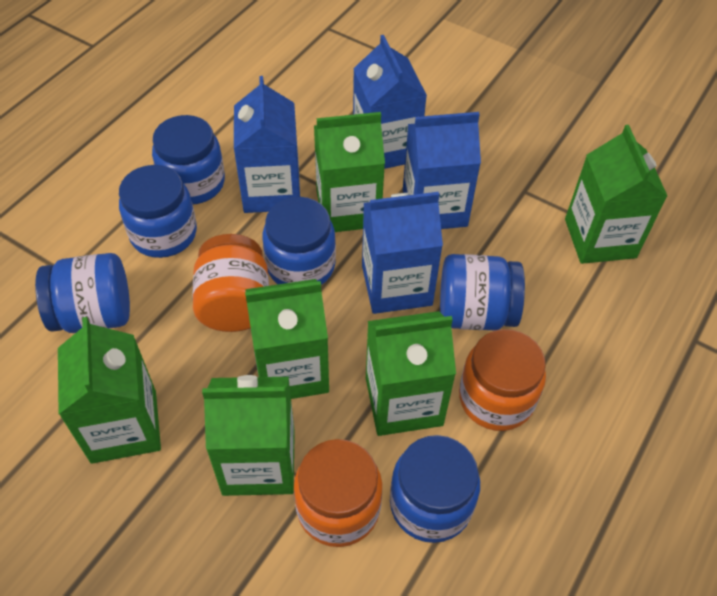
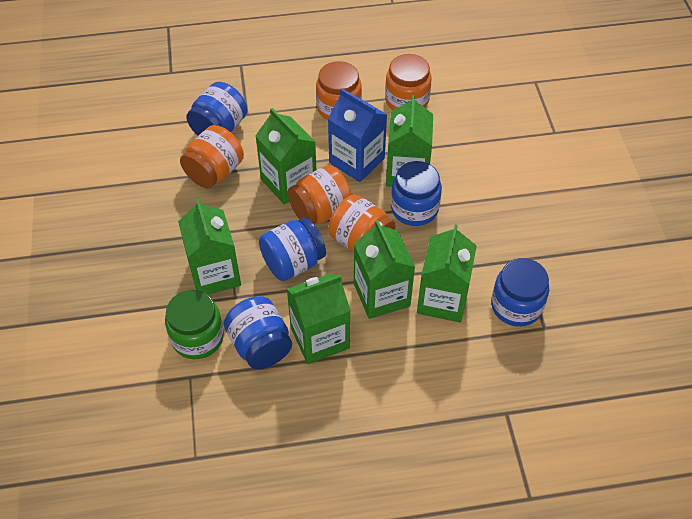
blue carton: 4 -> 1
blue jar: 6 -> 5
green jar: 0 -> 1
orange jar: 3 -> 5

